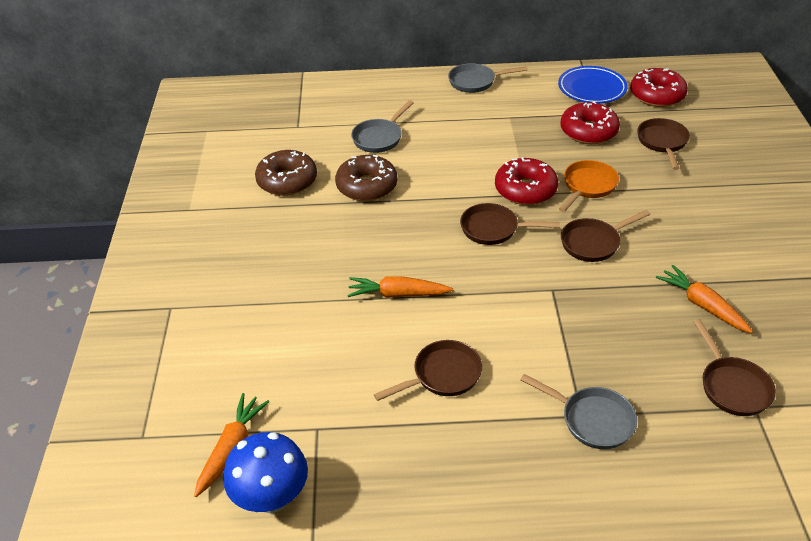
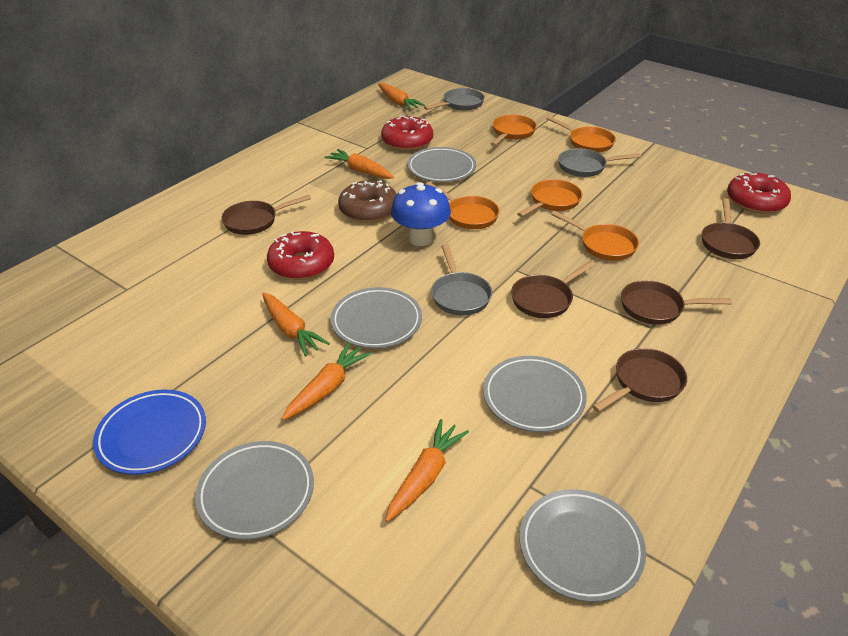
brown donut: 2 -> 1
grey plate: 0 -> 5
orange carrot: 3 -> 5
orange pan: 1 -> 5

